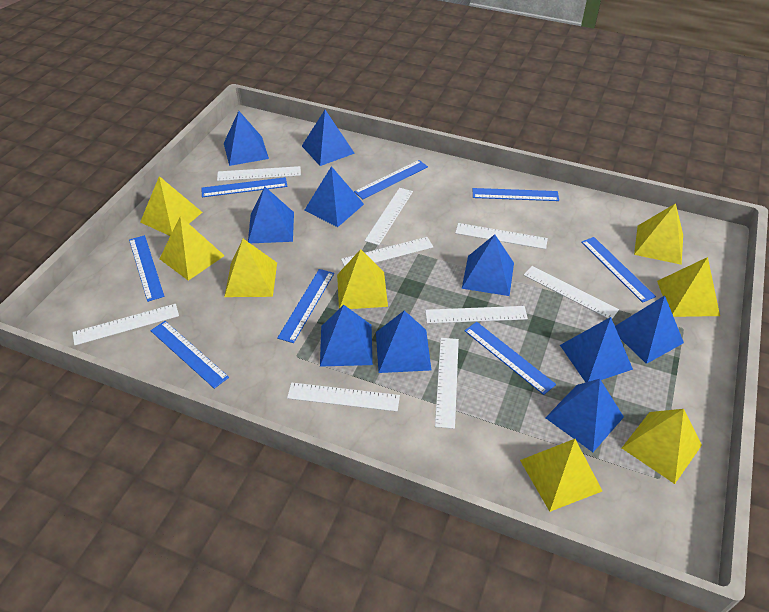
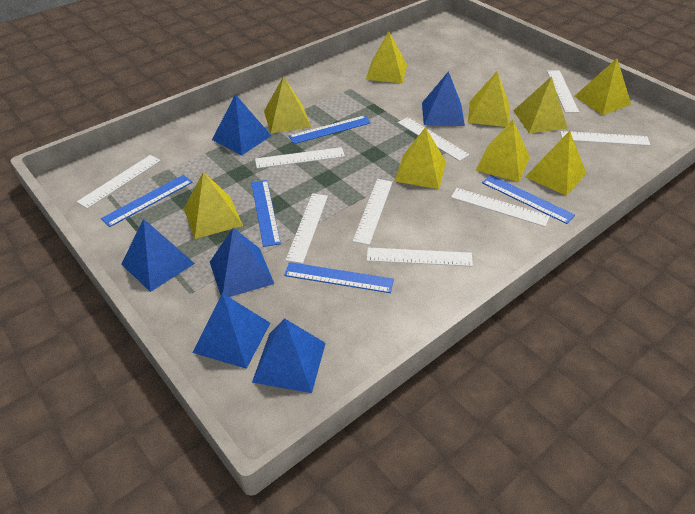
blue pyramid: 10 -> 6
blue ruler: 8 -> 5
yellow pyramid: 8 -> 9

